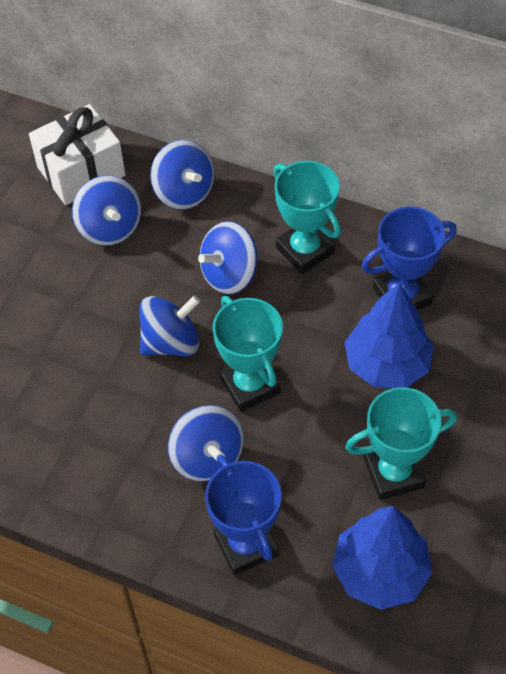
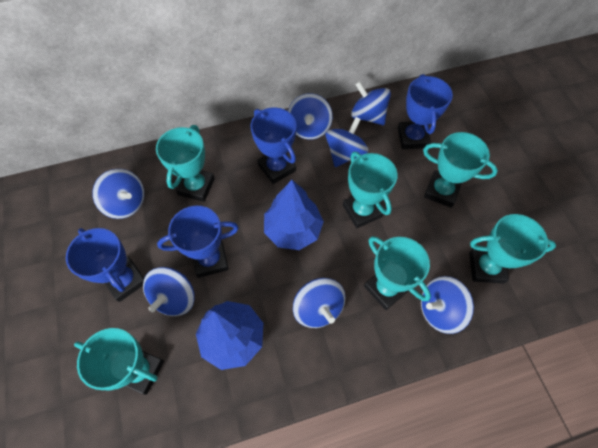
blue spinning top: 5 -> 7
blue trophy: 2 -> 4
turquoise trophy: 3 -> 6
white gift: 1 -> 0

